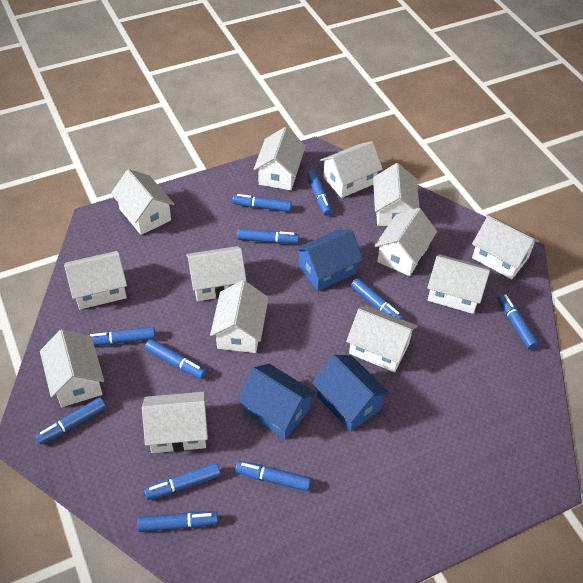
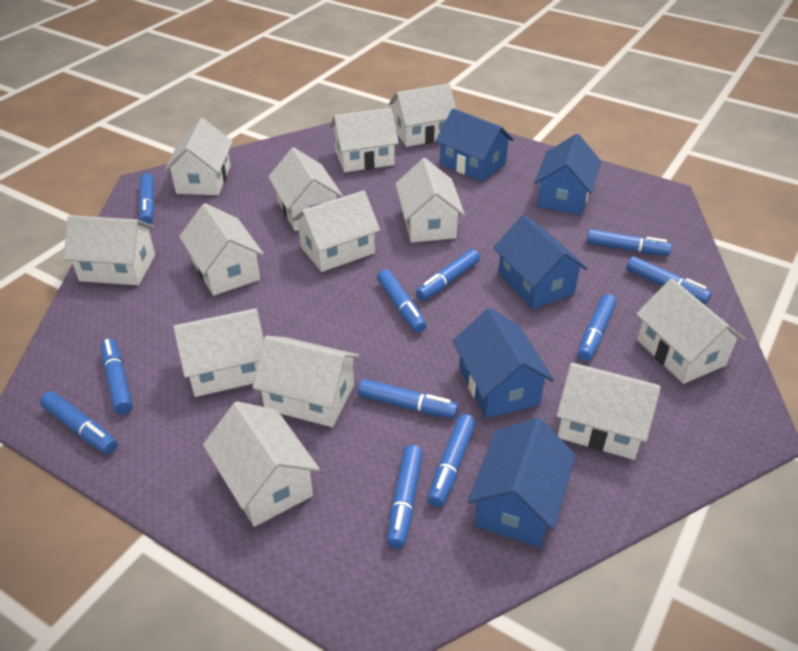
blue house: 3 -> 5

